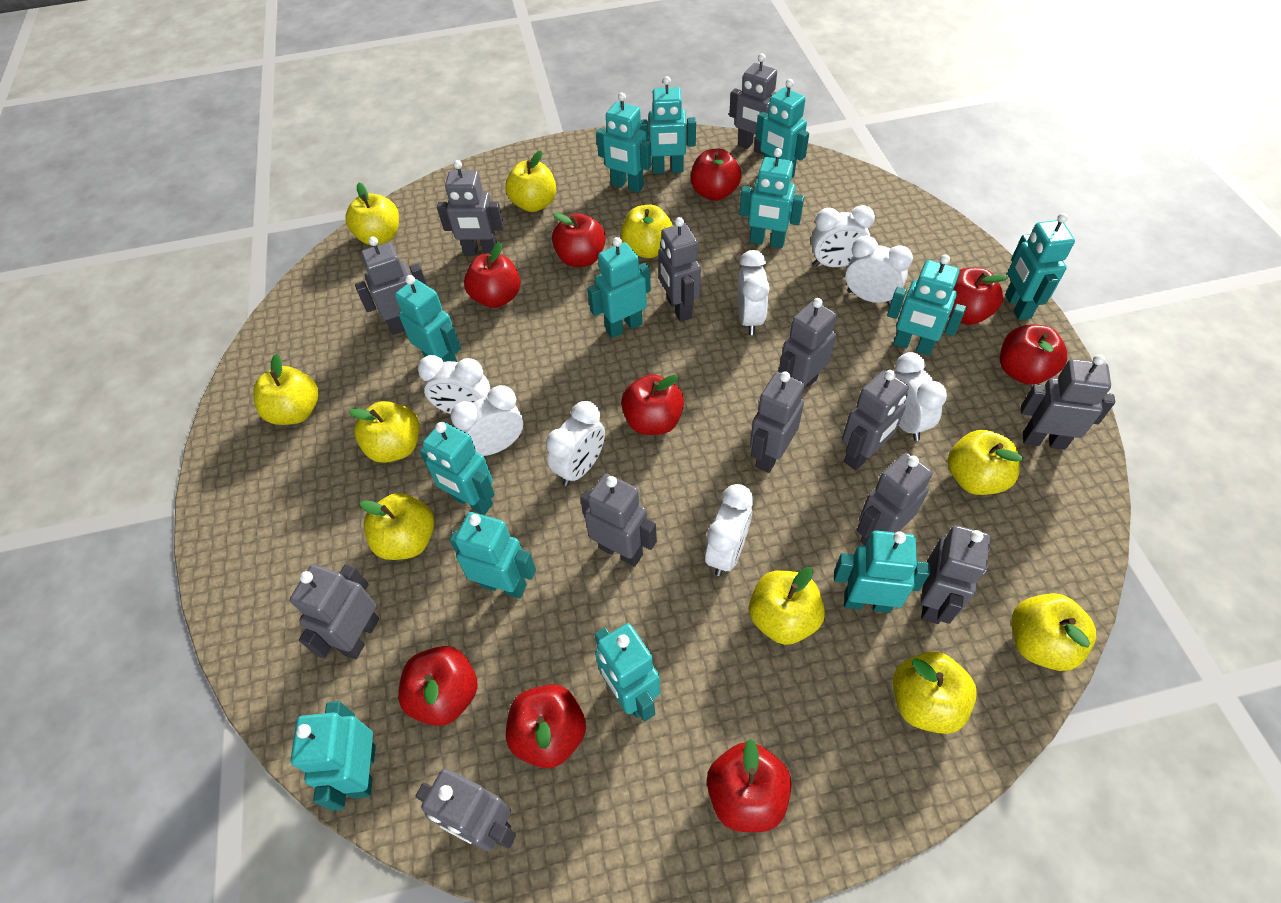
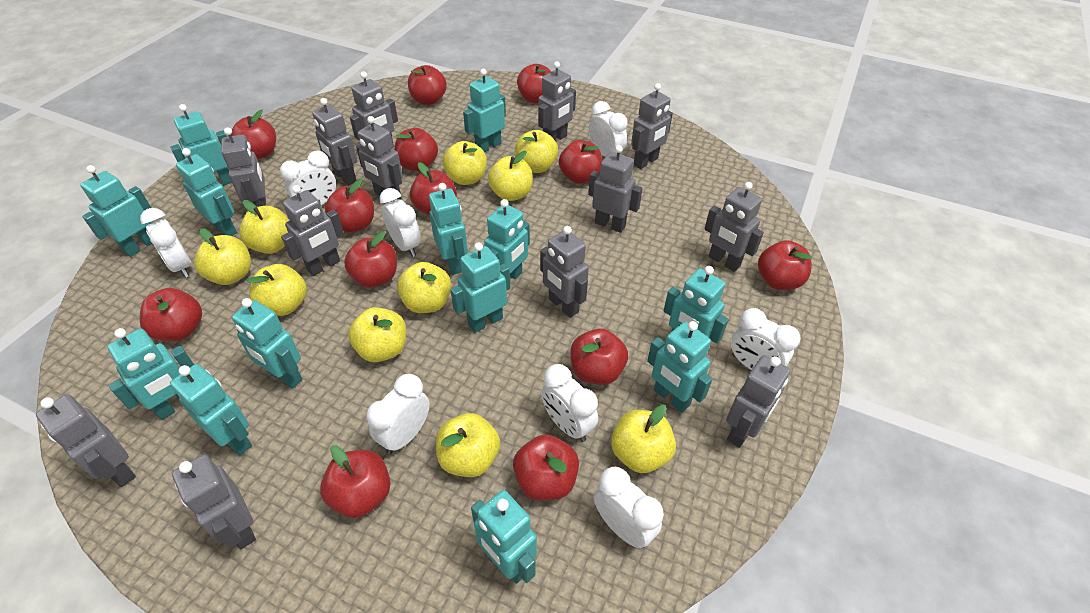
red apple: 9 -> 13

